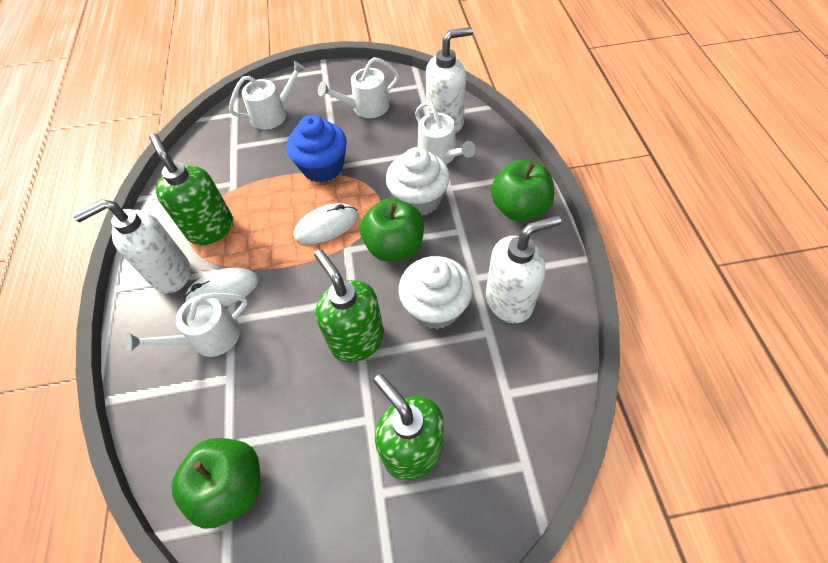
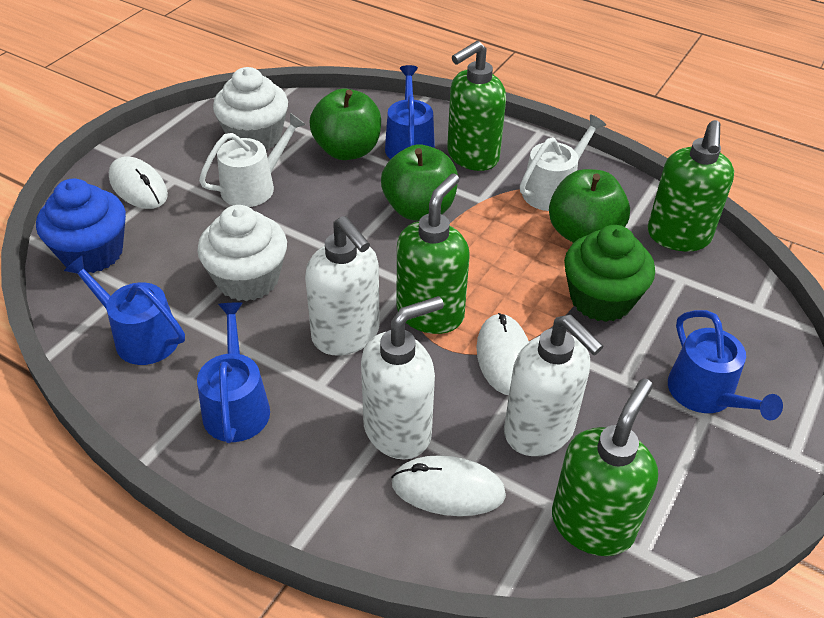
blue watering can: 0 -> 4
green cupcake: 0 -> 1
green soap dispenser: 3 -> 4
white mouse: 2 -> 3
white watering can: 4 -> 2

